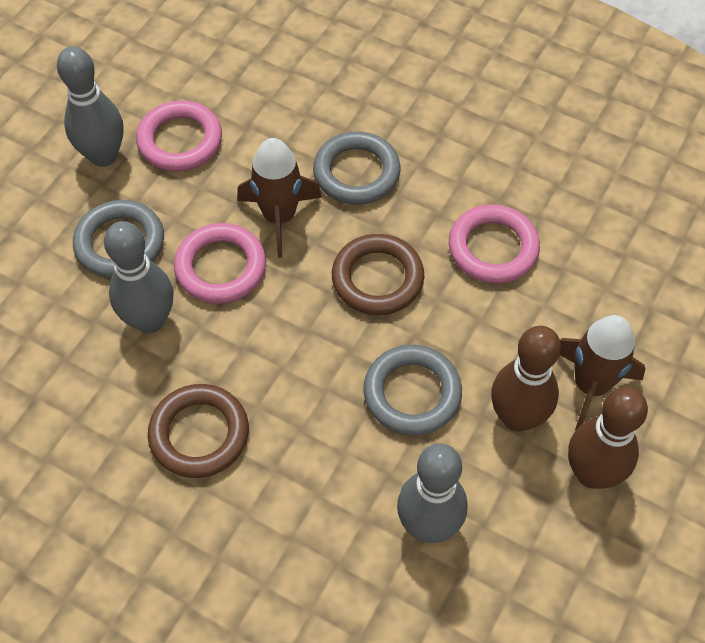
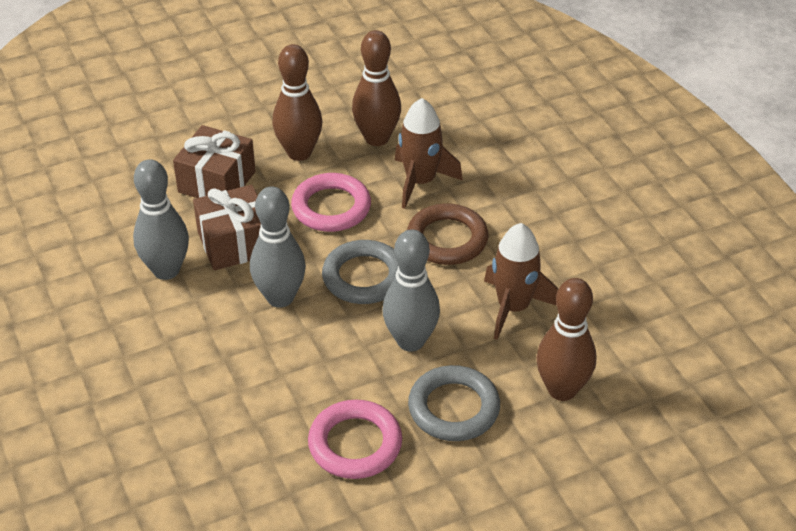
brown bowling pin: 2 -> 3
brown gift: 0 -> 2
brown ring: 2 -> 1
grey ring: 3 -> 2
pink ring: 3 -> 2

